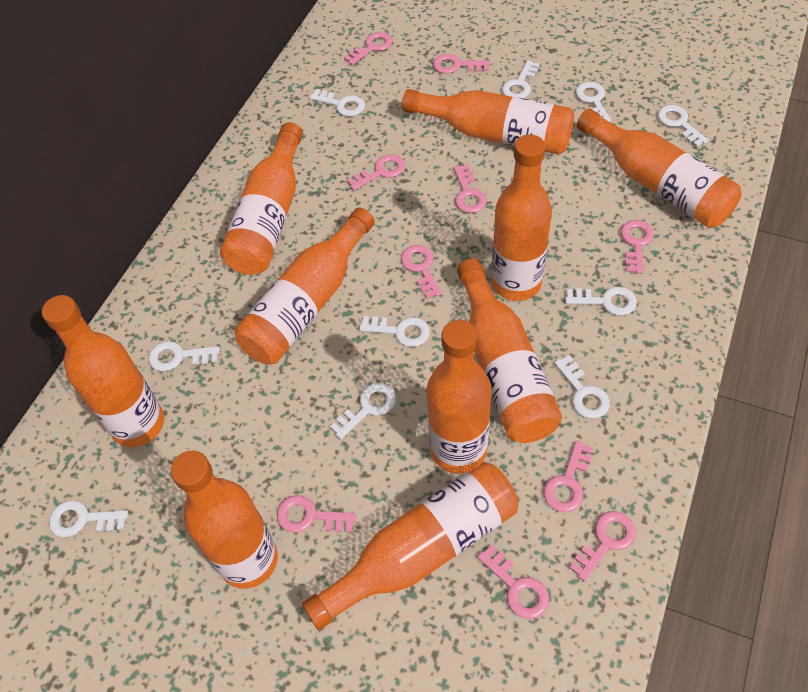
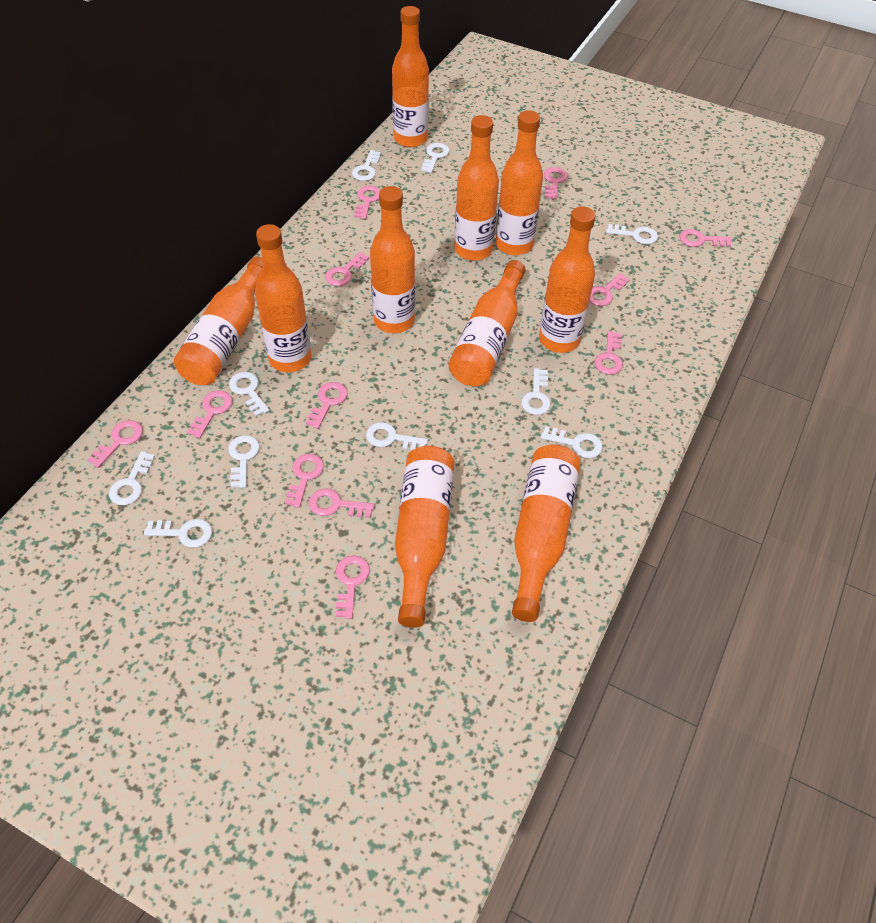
pink key: 10 -> 12

